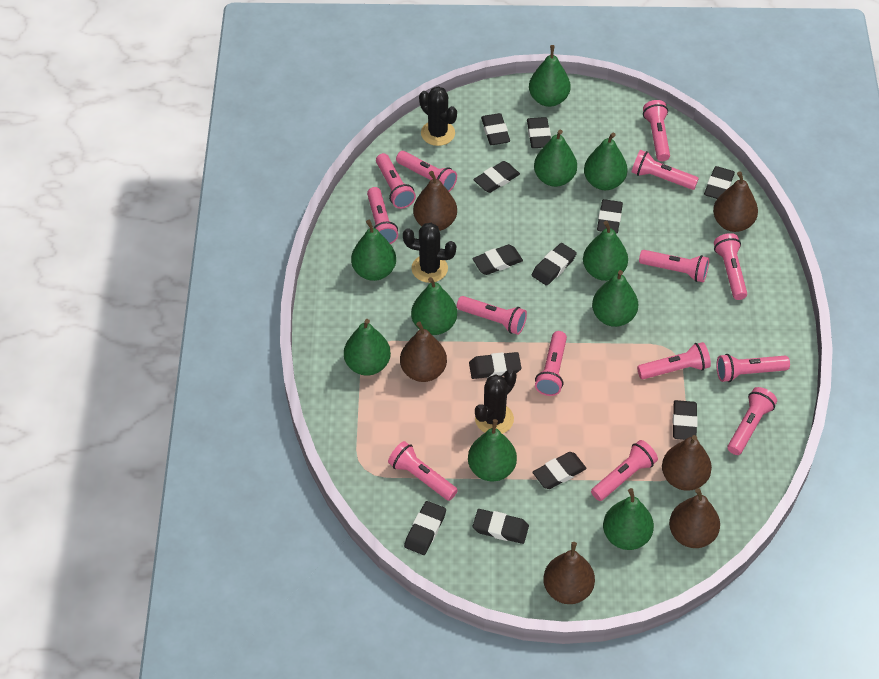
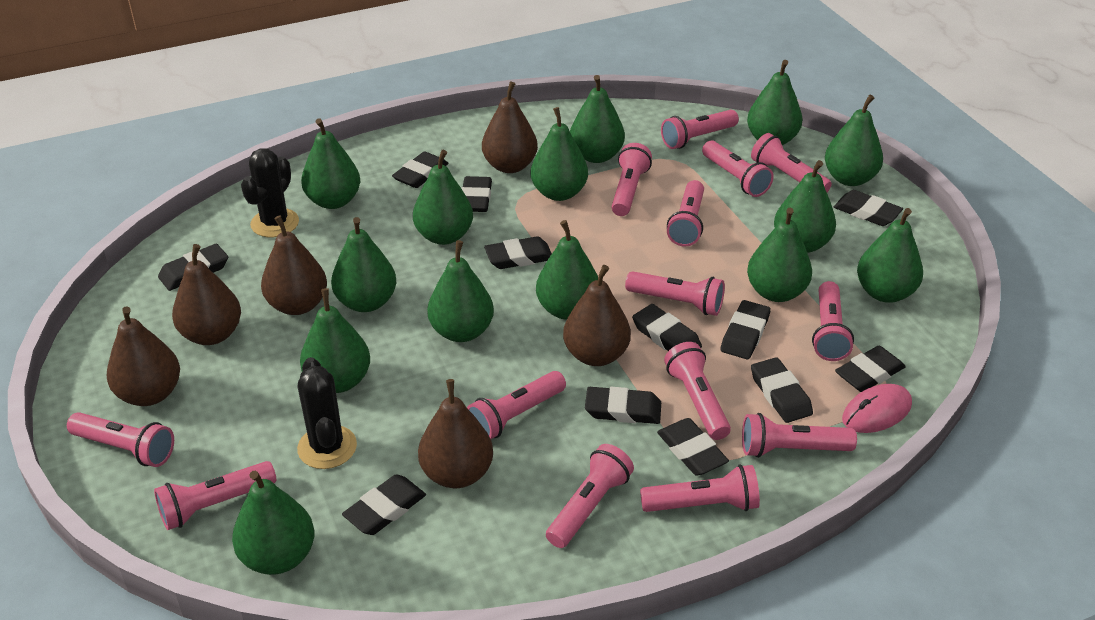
black cactus: 3 -> 2
green pear: 10 -> 14
pink mouse: 0 -> 1

